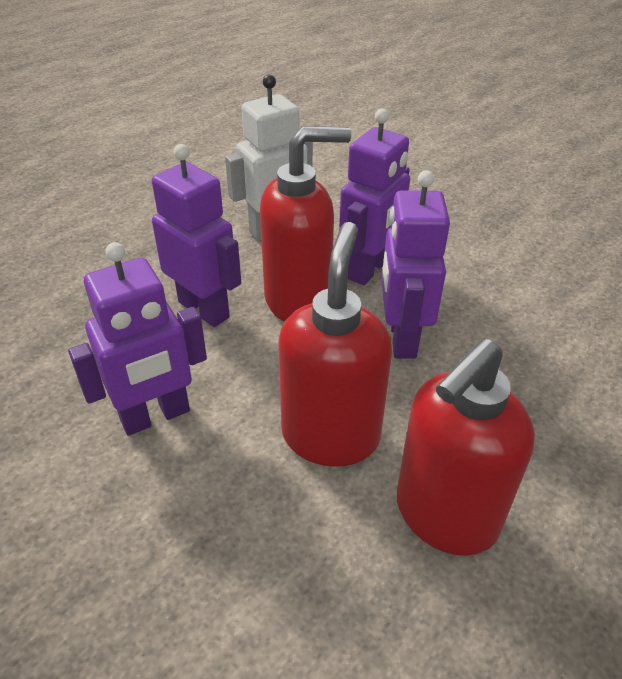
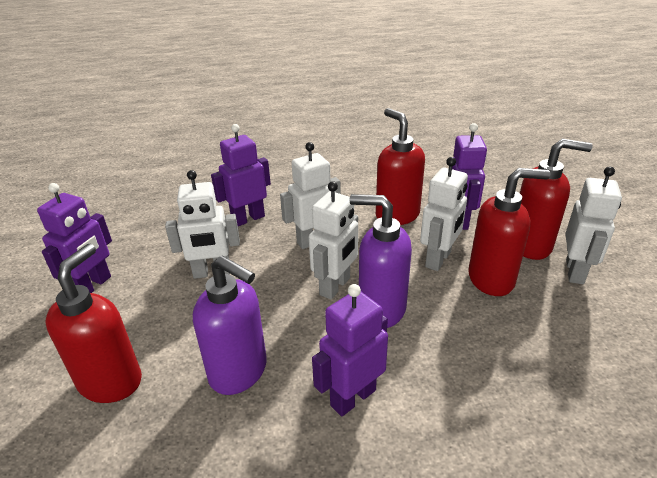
purple soap dispenser: 0 -> 2
red soap dispenser: 3 -> 4
white robot: 1 -> 5

